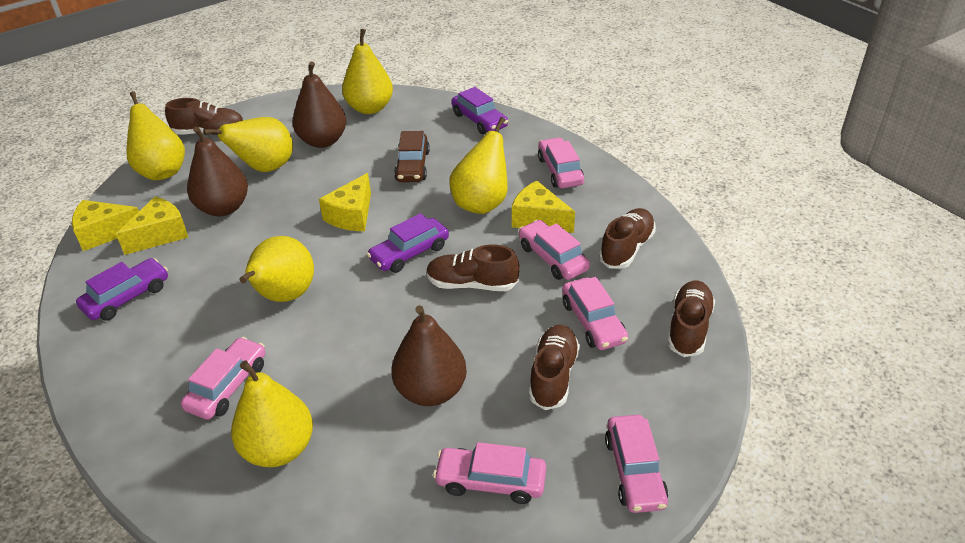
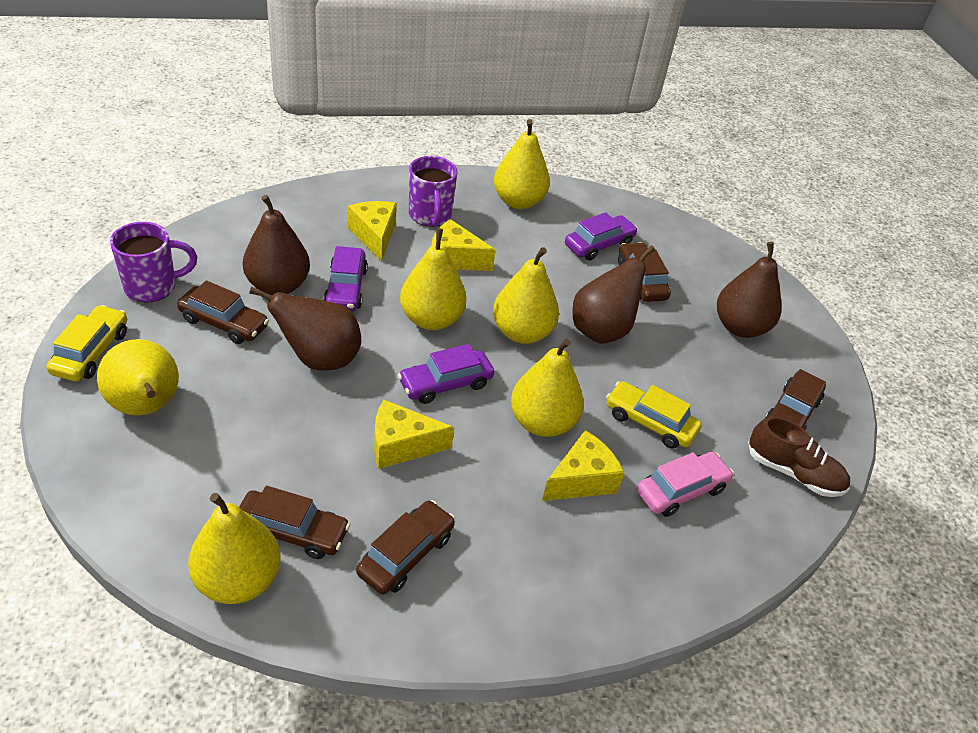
brown car: 1 -> 5
brown pear: 3 -> 4
brown shoe: 5 -> 1
pink car: 6 -> 1
purple mug: 0 -> 2
yellow car: 0 -> 2

